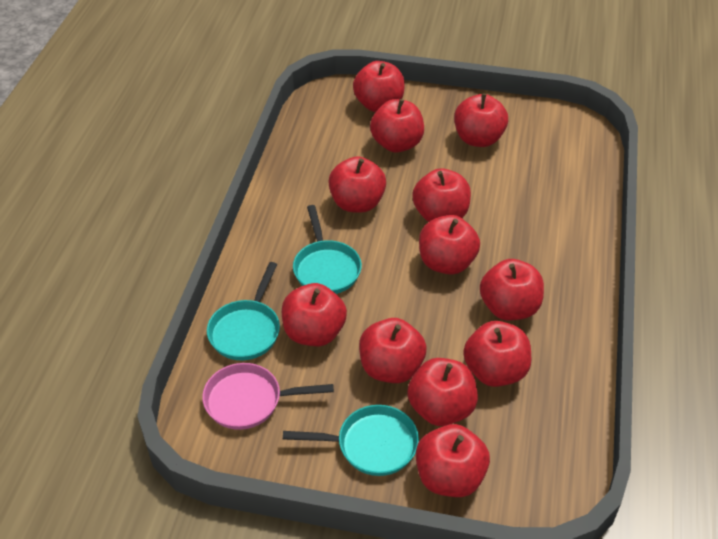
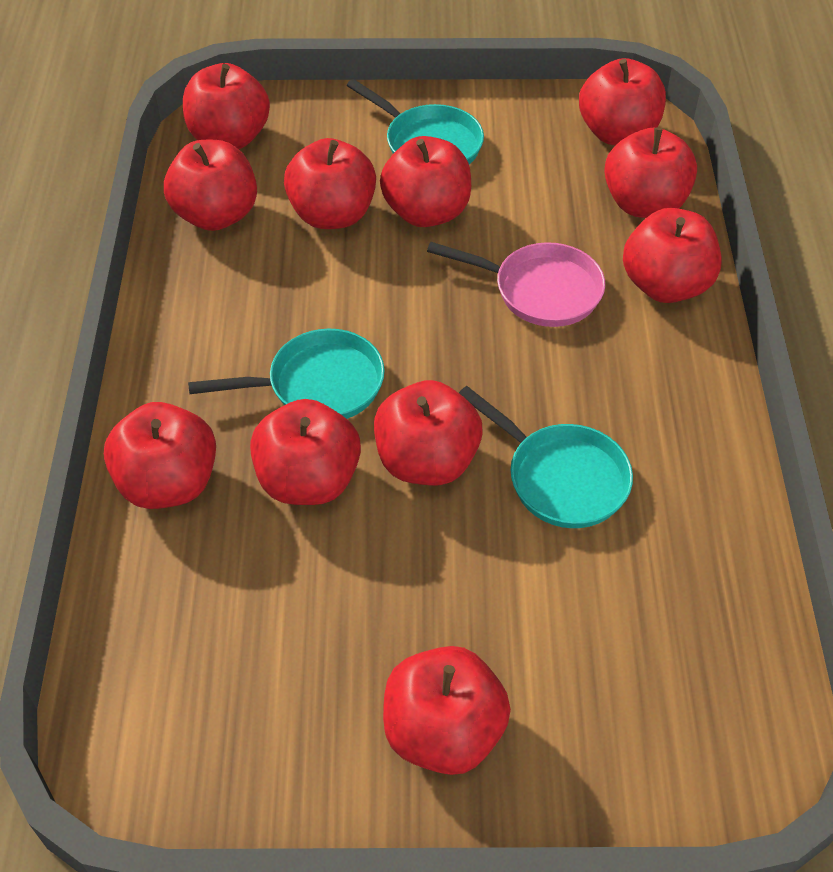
red apple: 12 -> 11

